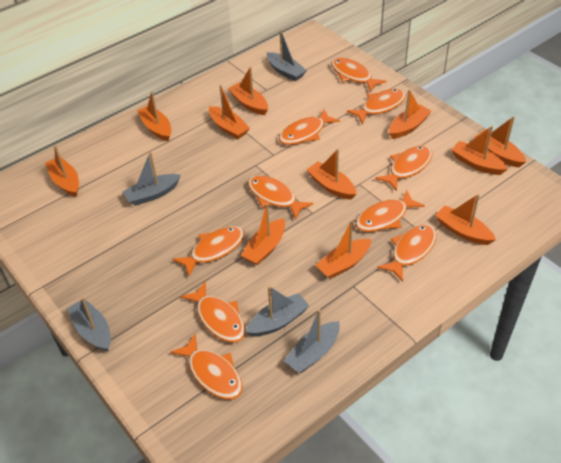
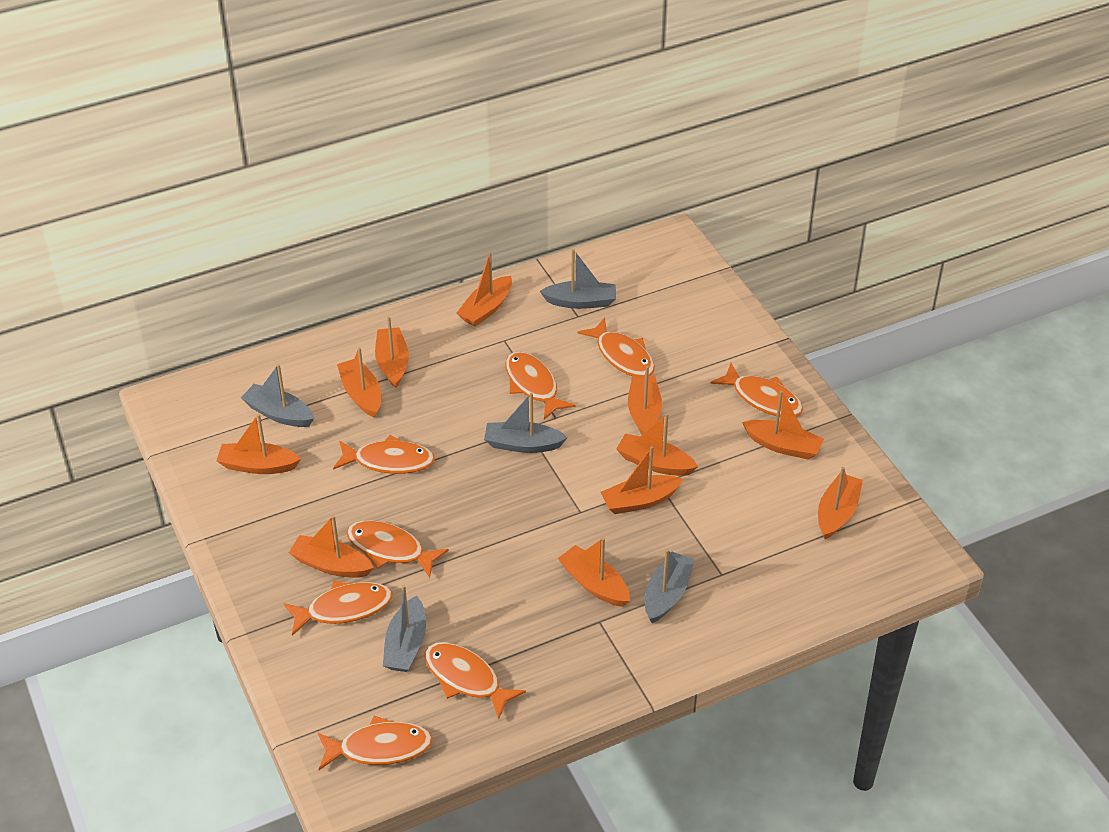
orange fish: 10 -> 8

